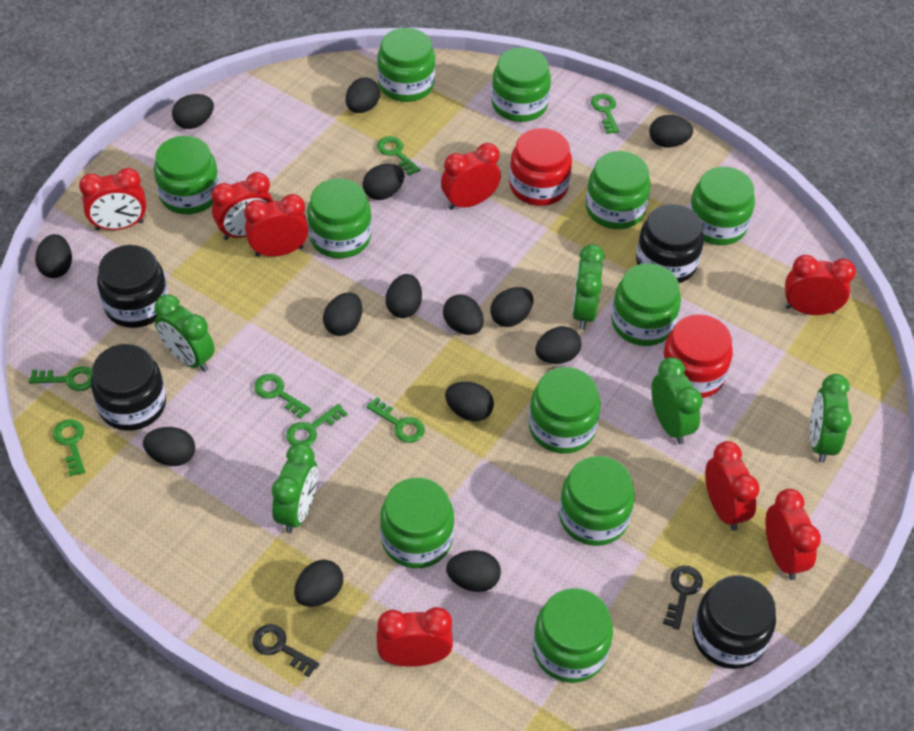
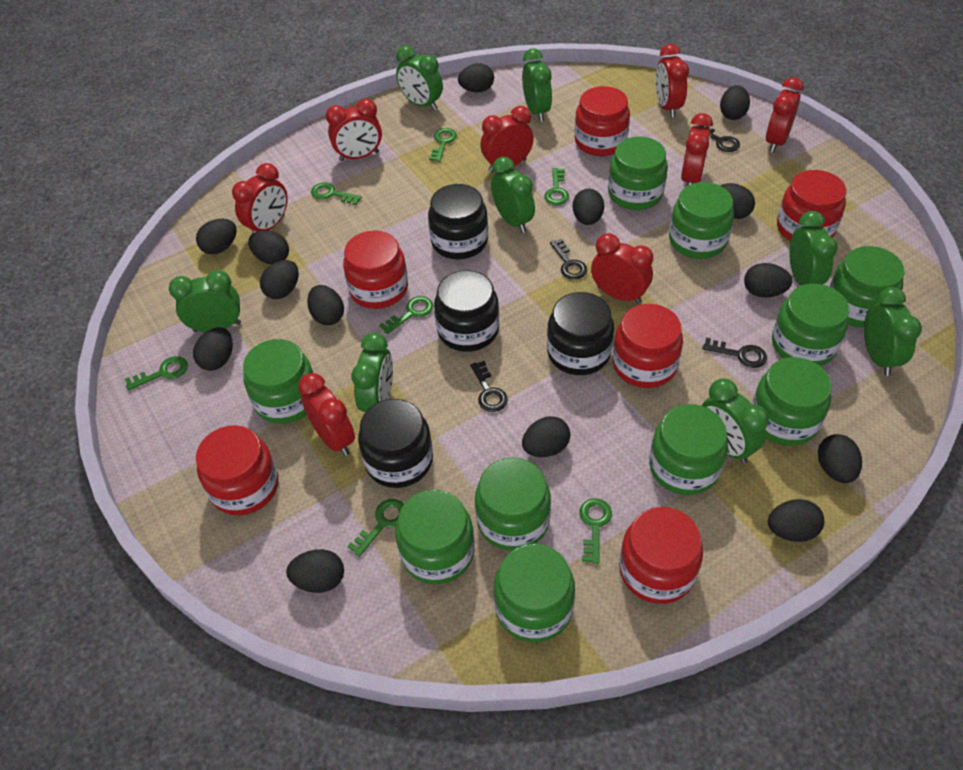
black key: 2 -> 4
green clock: 5 -> 8
green jar: 11 -> 10
red jar: 2 -> 6

